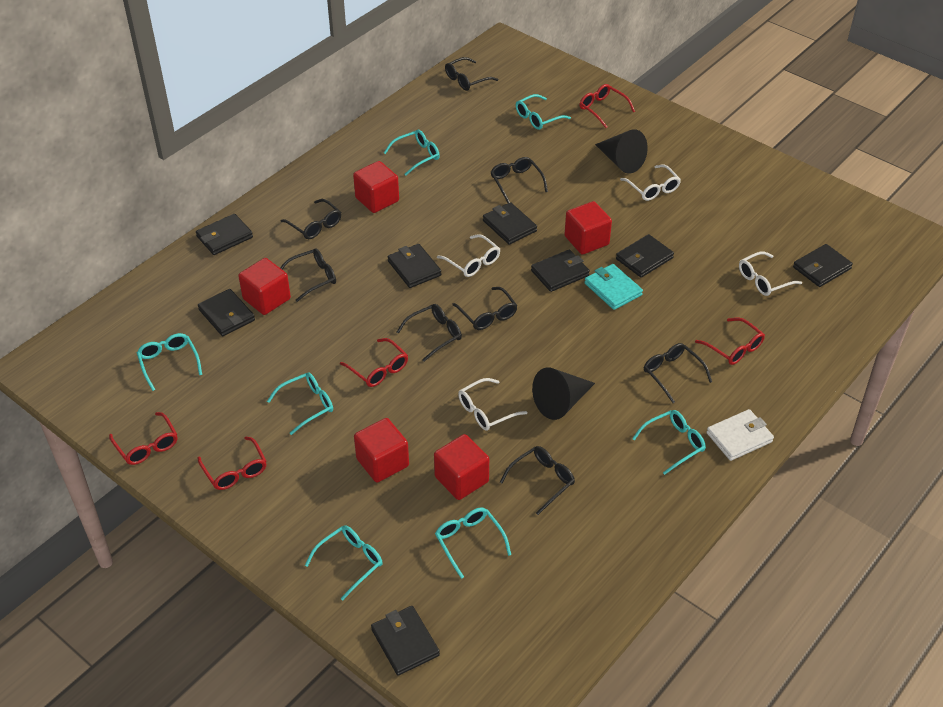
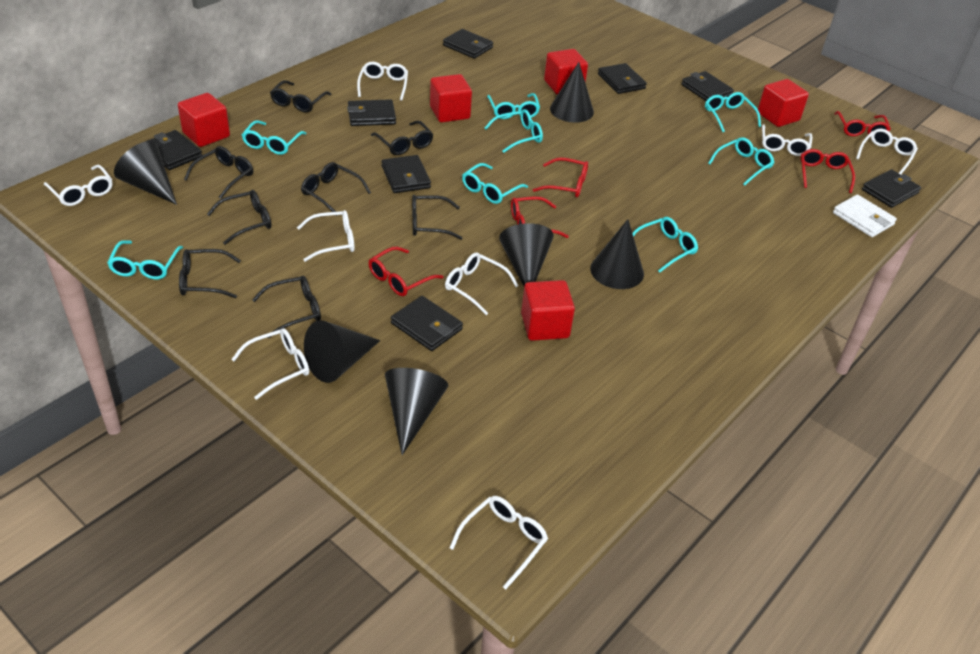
black cone: 2 -> 6
turquoise glasses: 7 -> 8
turquoise wallet: 1 -> 0
white glasses: 4 -> 8

